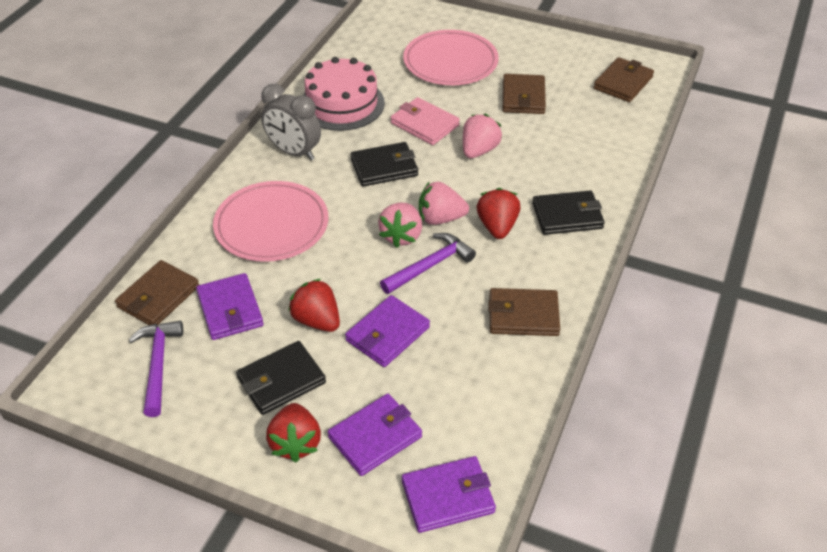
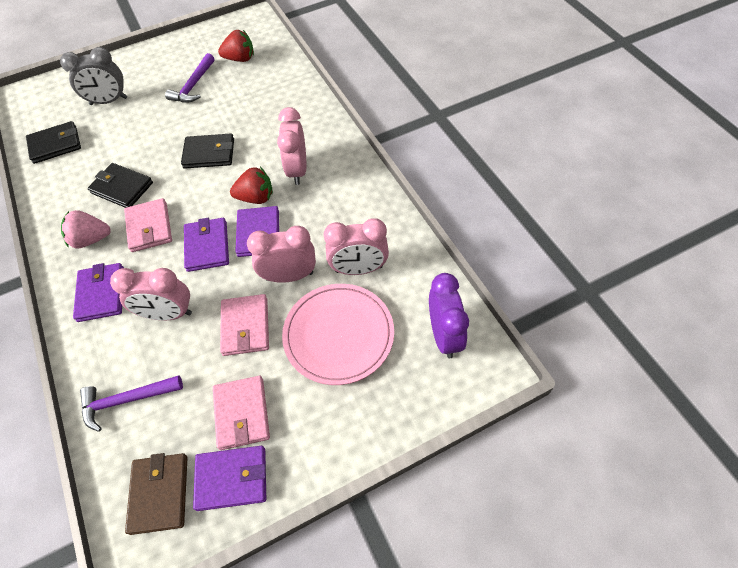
brown wallet: 4 -> 1
pink cake: 1 -> 0
pink clock: 0 -> 4
pink plate: 2 -> 1
pink strawberry: 3 -> 1
pink wallet: 1 -> 3
purple clock: 0 -> 1
red strawberry: 3 -> 2

